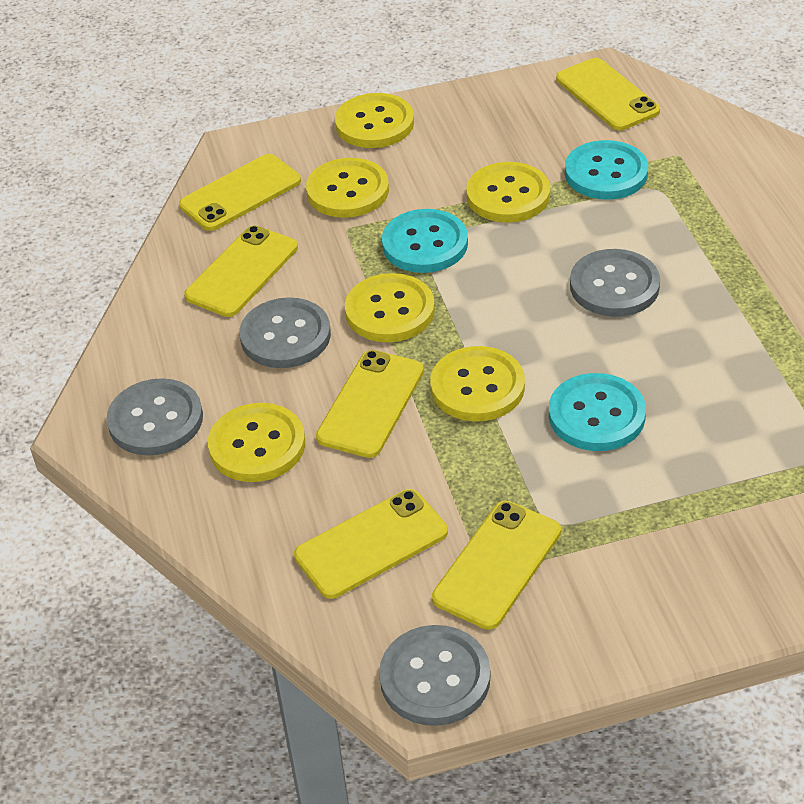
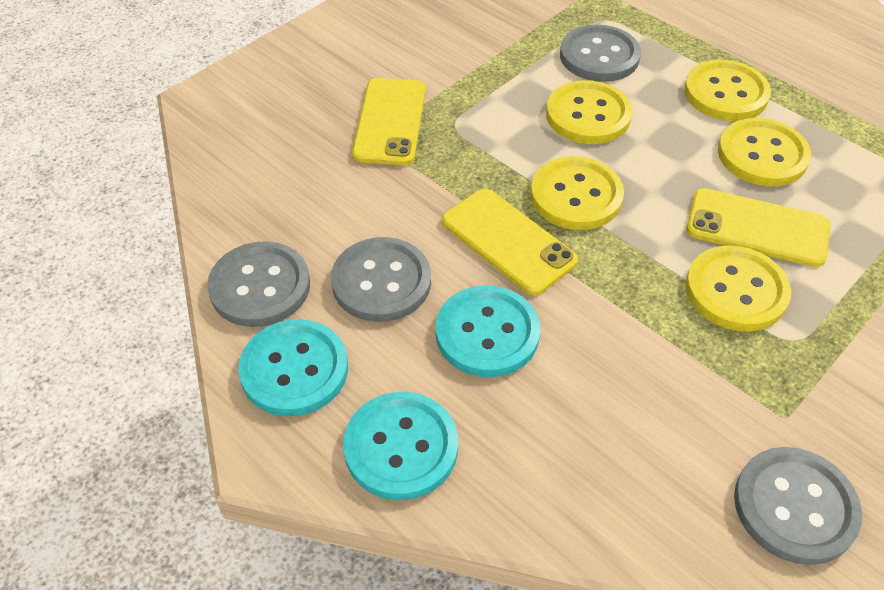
yellow button: 6 -> 5
yellow phone: 6 -> 3

